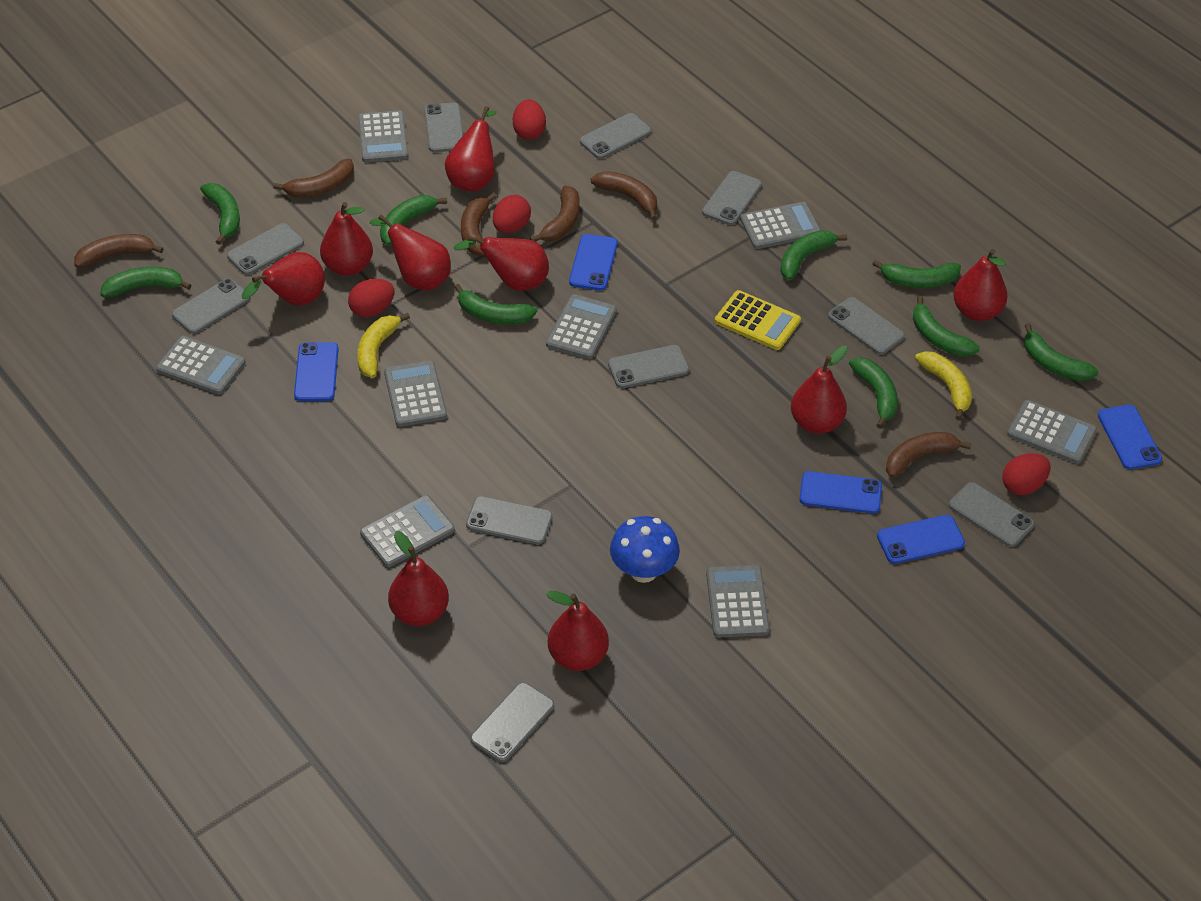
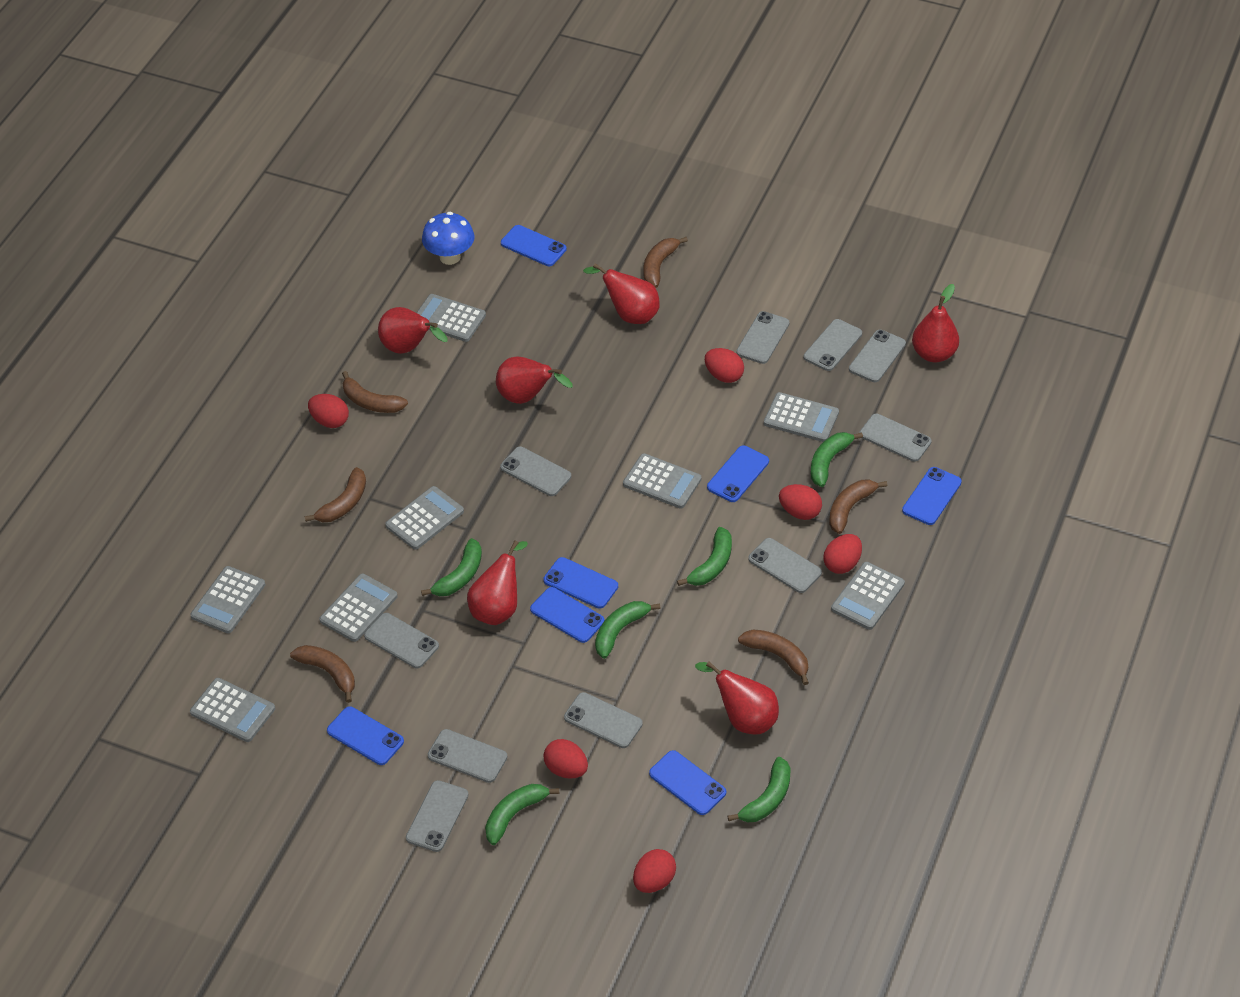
blue phone: 5 -> 7
green banana: 9 -> 6
red egg: 4 -> 6
red pear: 9 -> 6
yellow banana: 2 -> 0
yellow calculator: 1 -> 0

